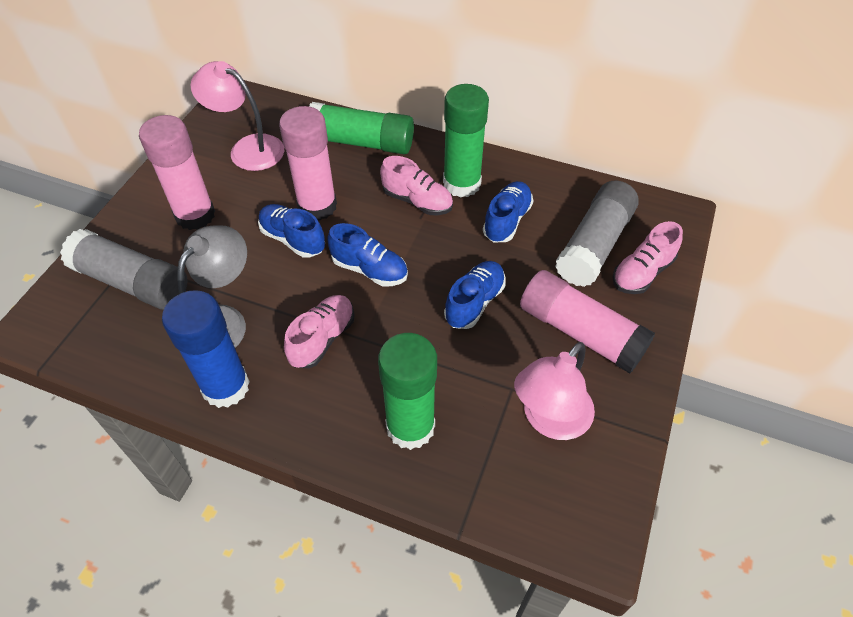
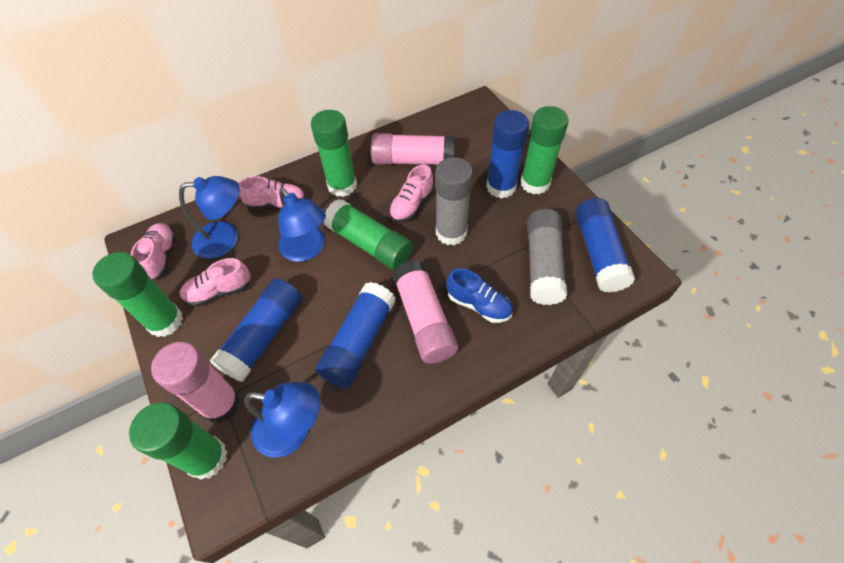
blue glue stick: 1 -> 4
blue lamp: 0 -> 3
blue shoe: 4 -> 1
green glue stick: 3 -> 5
grey lamp: 1 -> 0
pink lamp: 2 -> 0
pink shoe: 3 -> 4

